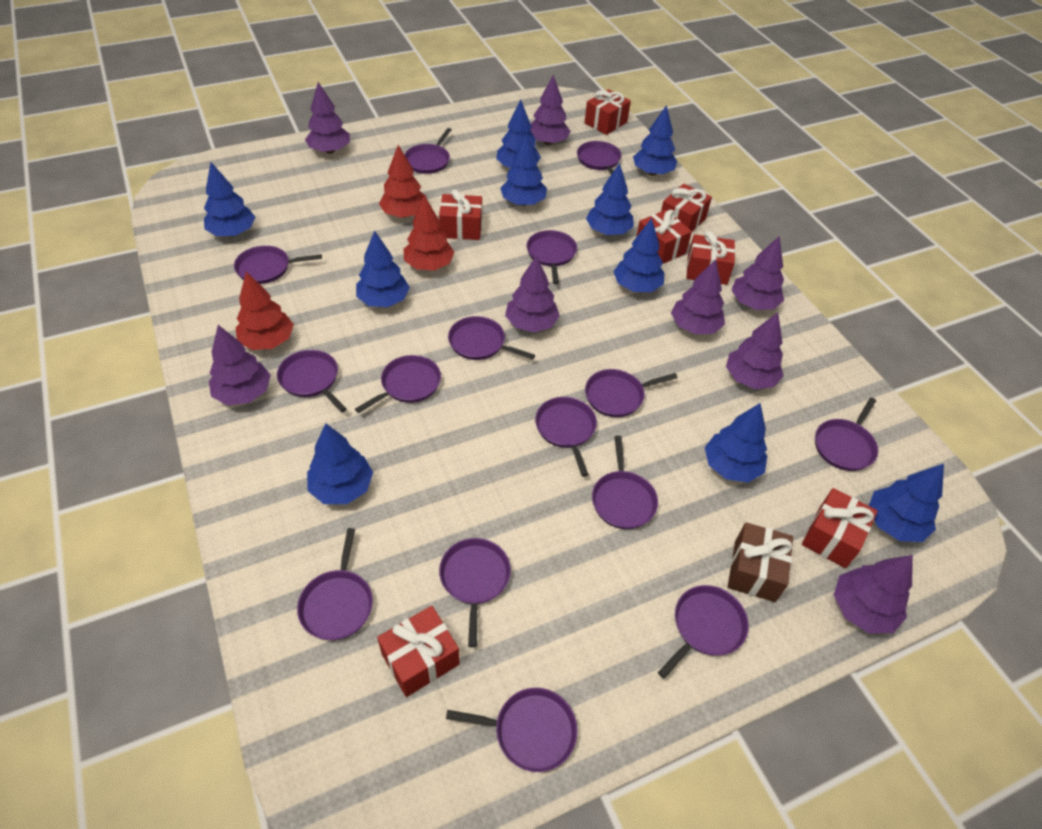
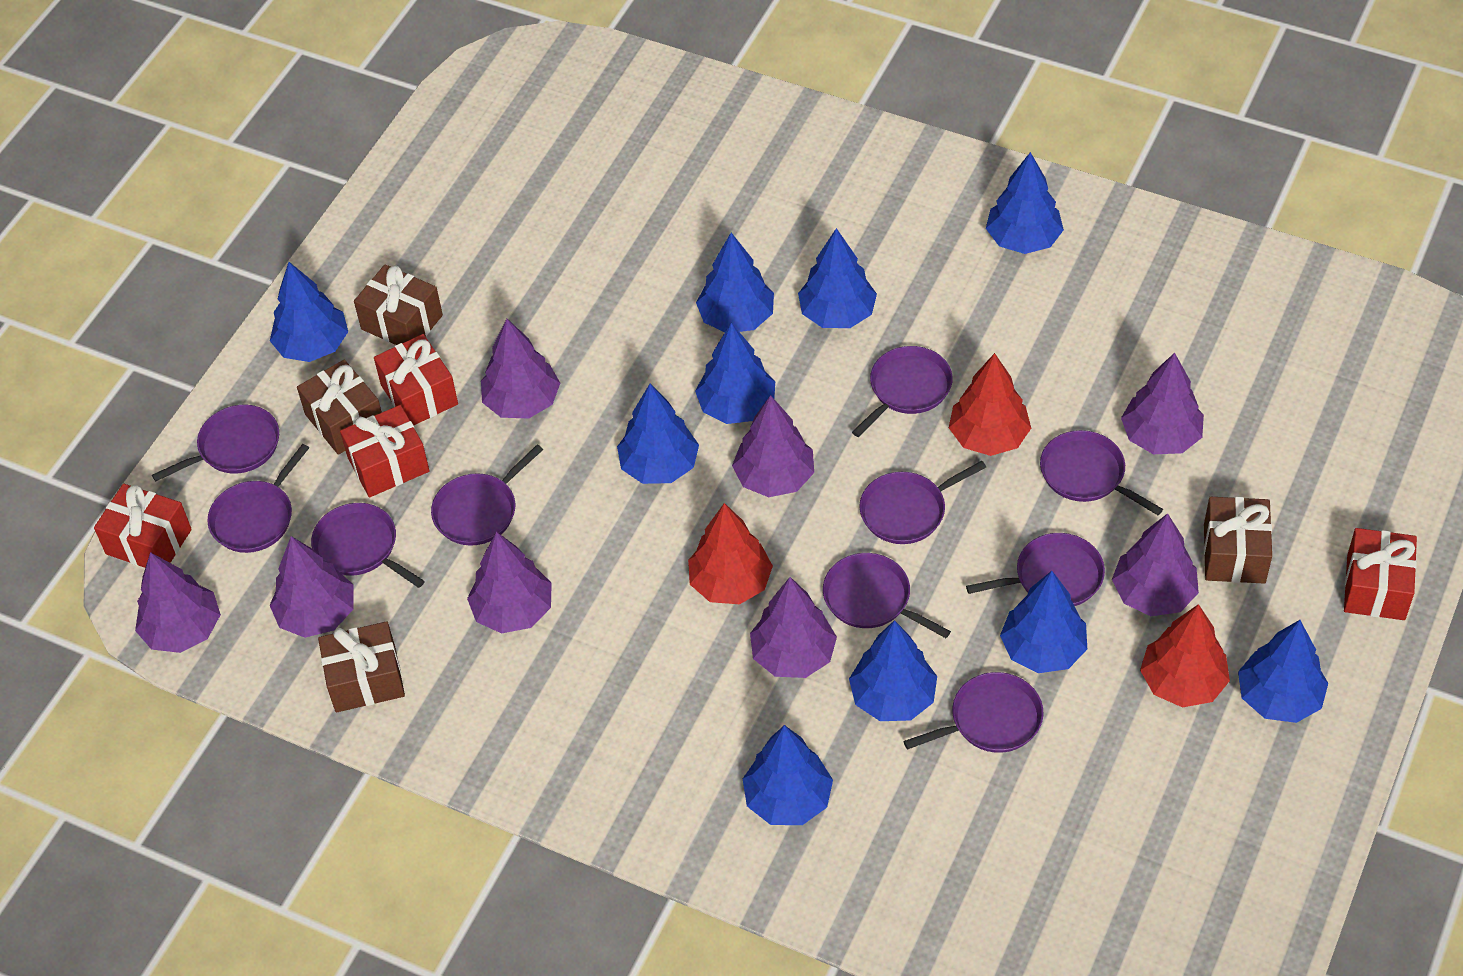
brown gift: 1 -> 4
purple pan: 15 -> 10
red gift: 7 -> 4

